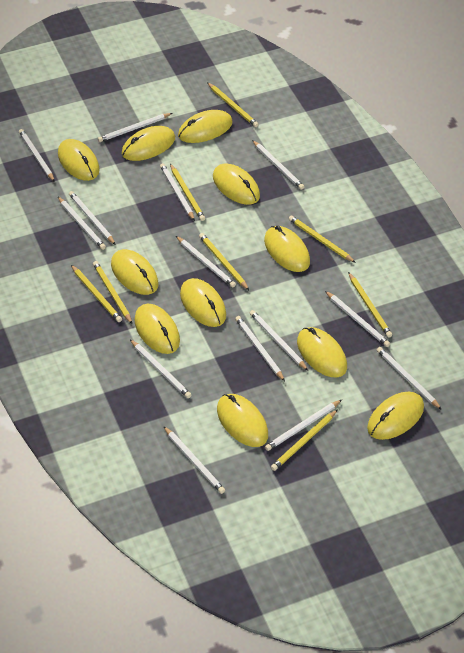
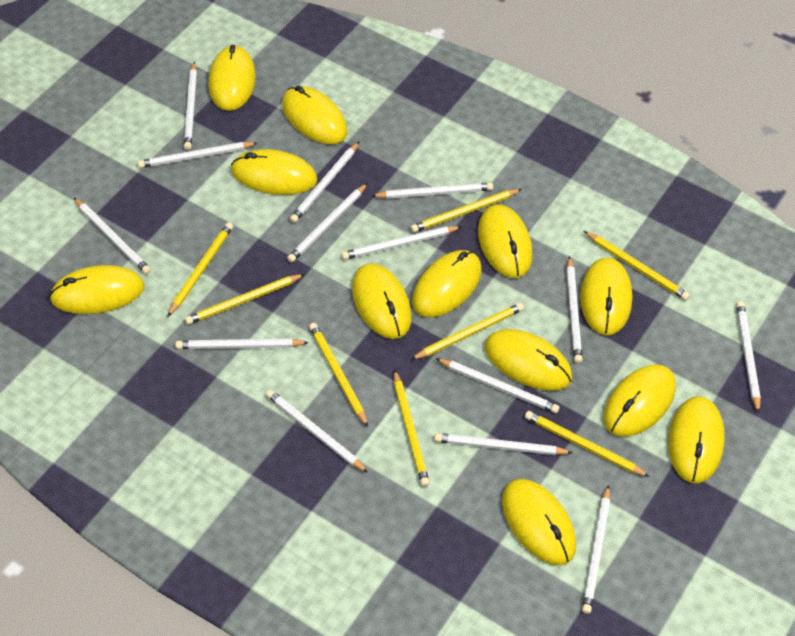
yellow mouse: 11 -> 12

